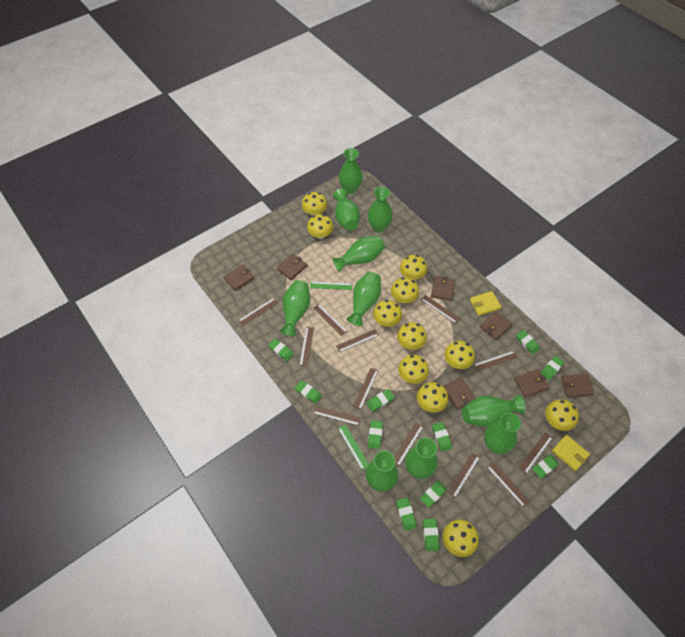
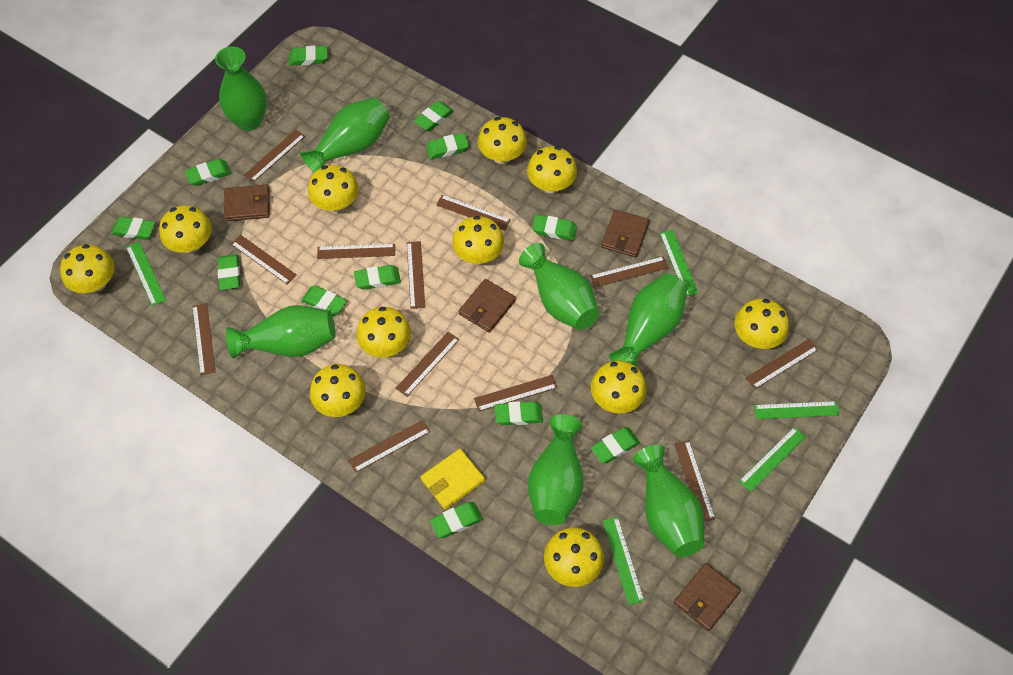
brown wallet: 7 -> 4
green eraser: 11 -> 12
green ruler: 2 -> 5
green vase: 10 -> 7
yellow wallet: 2 -> 1

